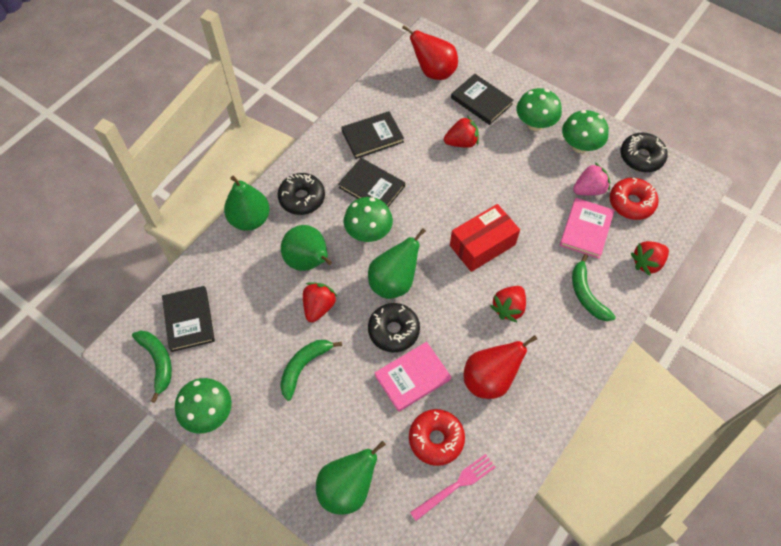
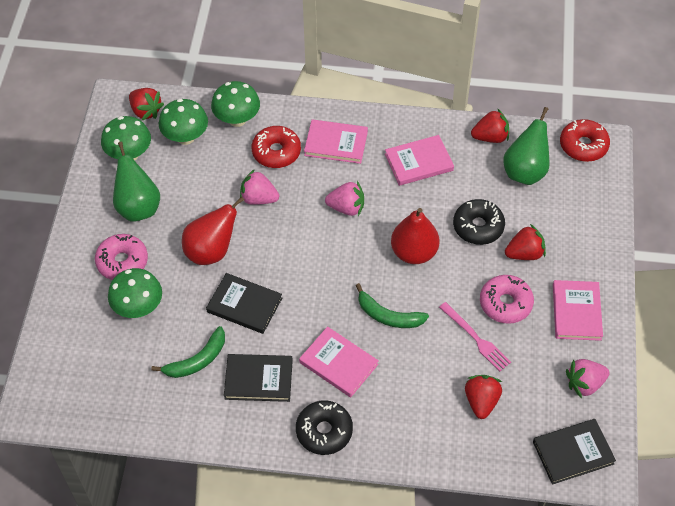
black book: 4 -> 3
black donut: 3 -> 2
green banana: 3 -> 2
green pear: 4 -> 2
pink book: 2 -> 4
pink donut: 0 -> 2
pink strawberry: 1 -> 3
red box: 1 -> 0

